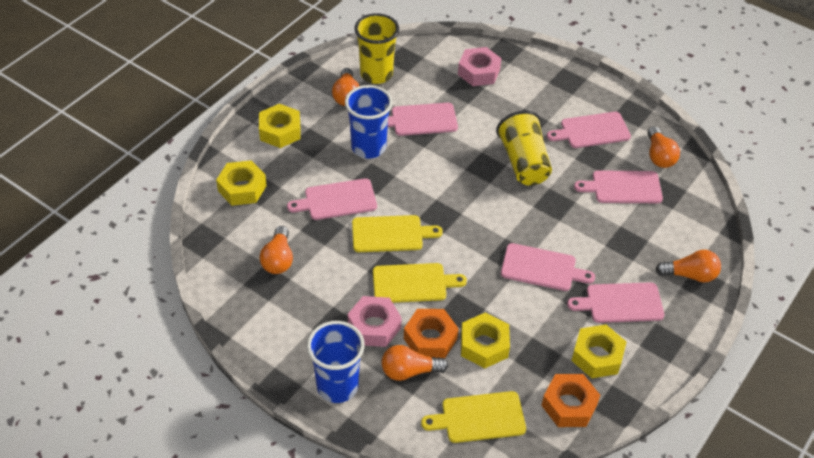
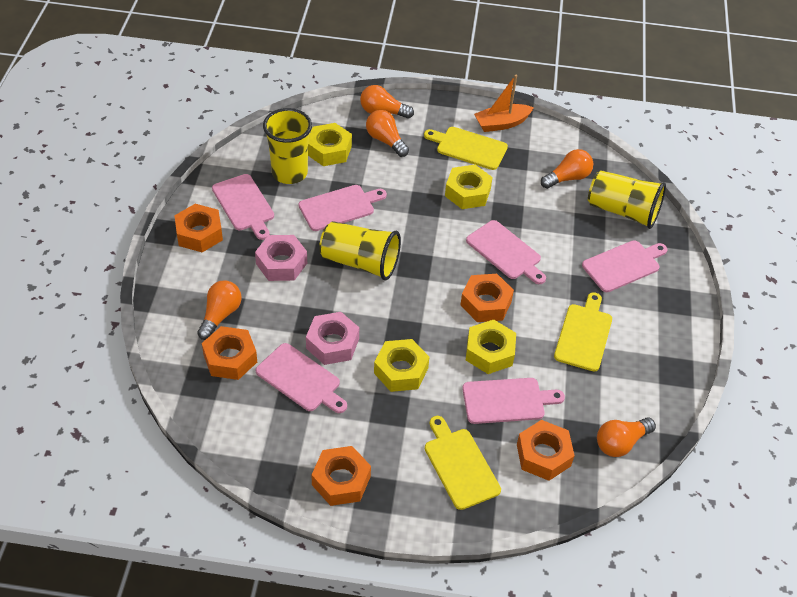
blue cup: 2 -> 0
orange boat: 0 -> 1
orange nut: 2 -> 5
yellow cup: 2 -> 3

